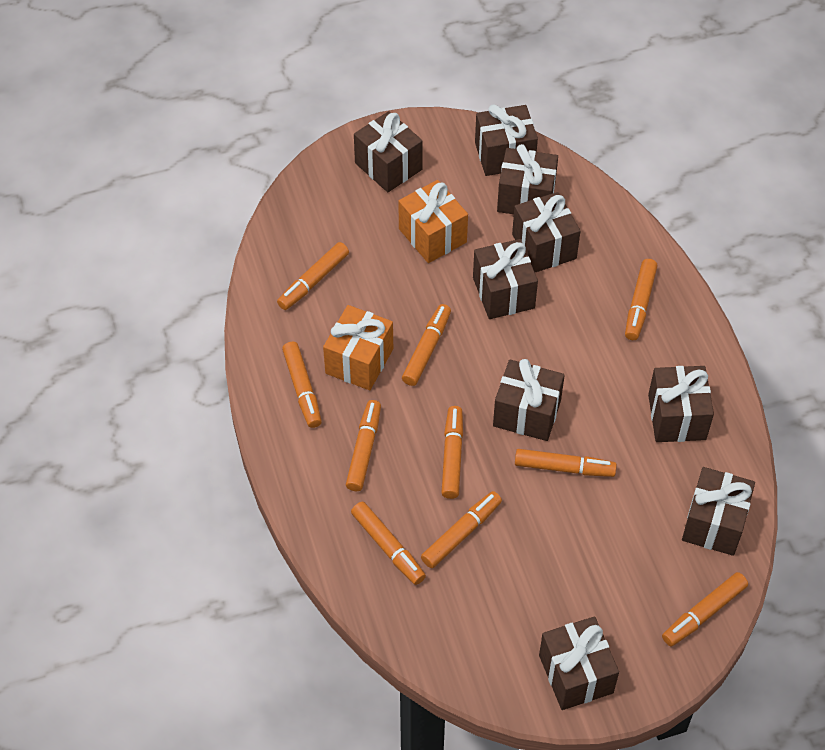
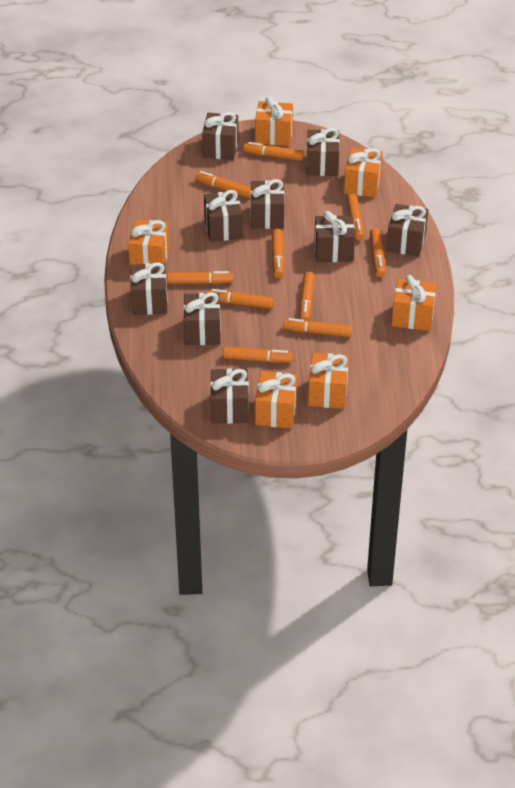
orange gift: 2 -> 6

